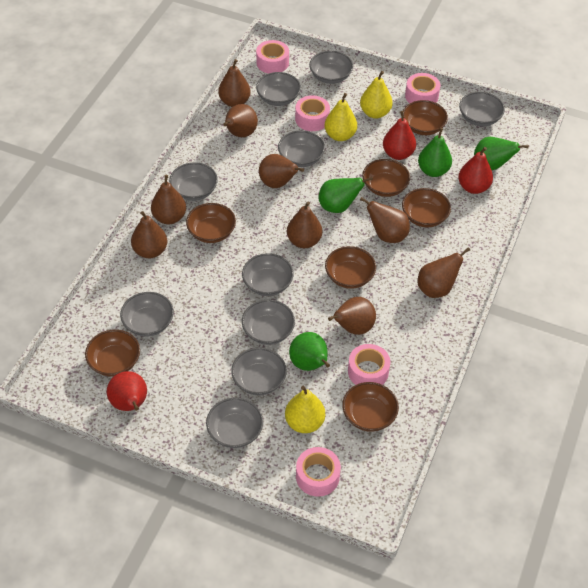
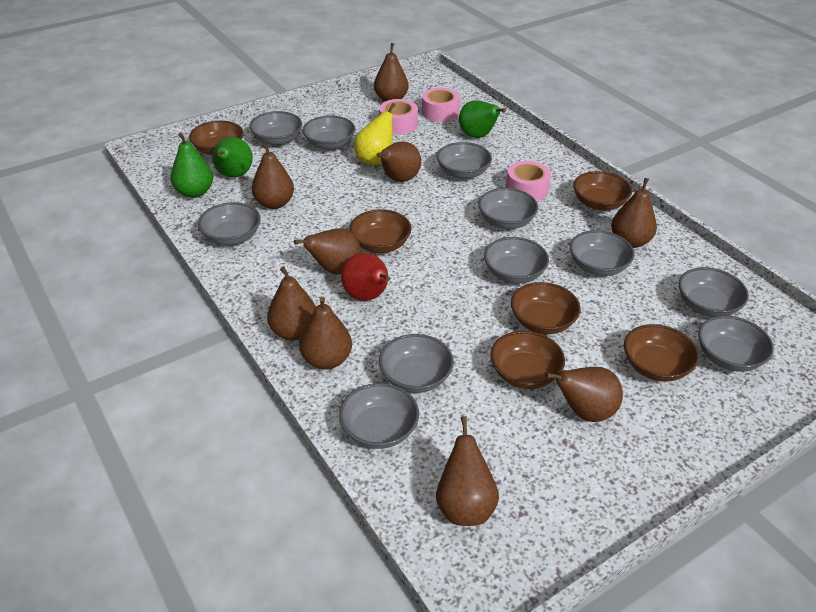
brown bowl: 7 -> 6
green pear: 4 -> 3
grey bowl: 10 -> 11
pink tape: 5 -> 3
red pear: 3 -> 1
yellow pear: 3 -> 1

